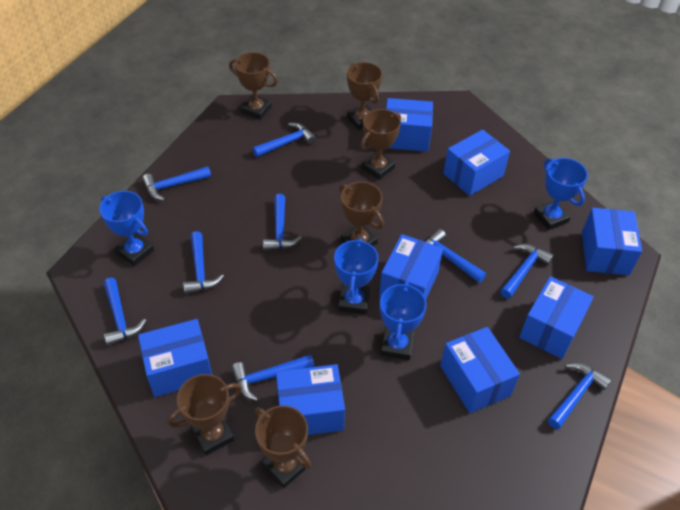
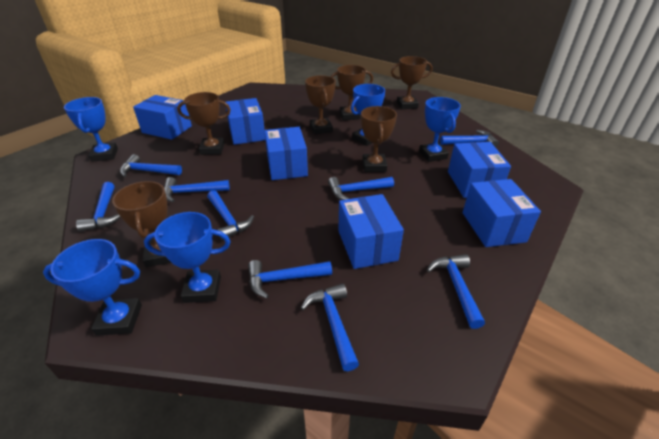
blue box: 8 -> 6
blue trophy: 4 -> 5

